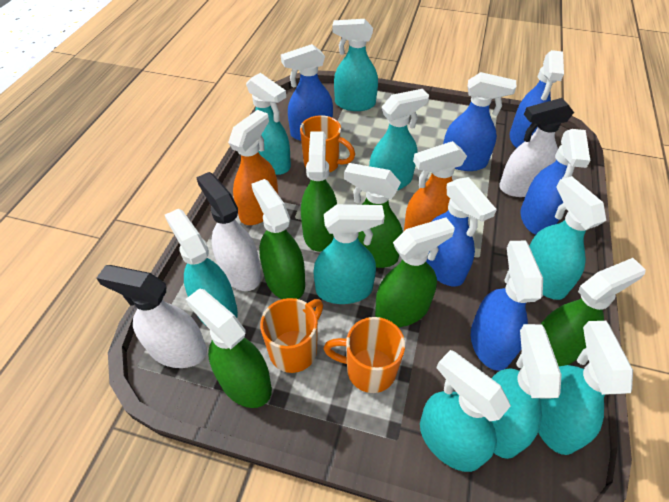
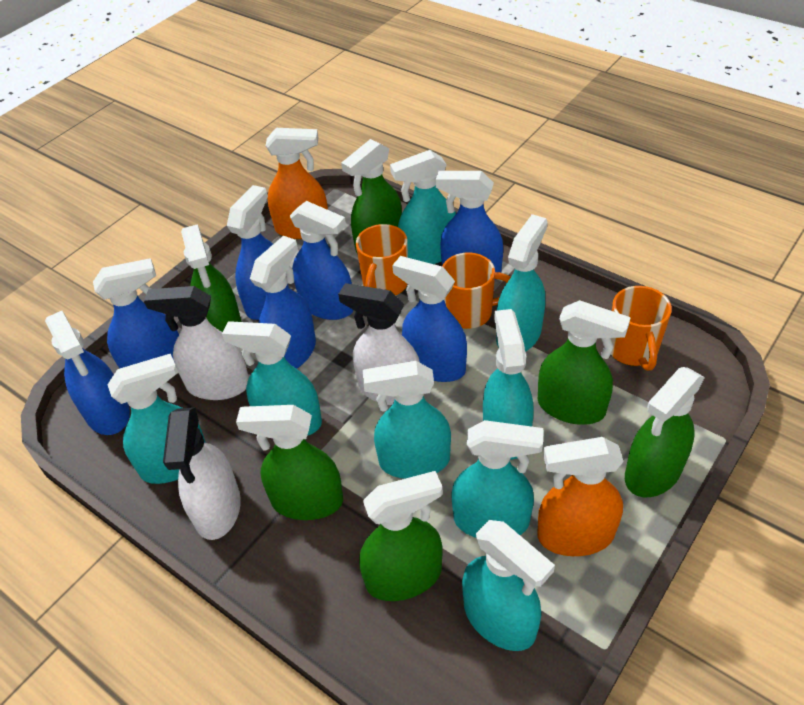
blue spray bottle: 6 -> 7
turquoise spray bottle: 9 -> 8

